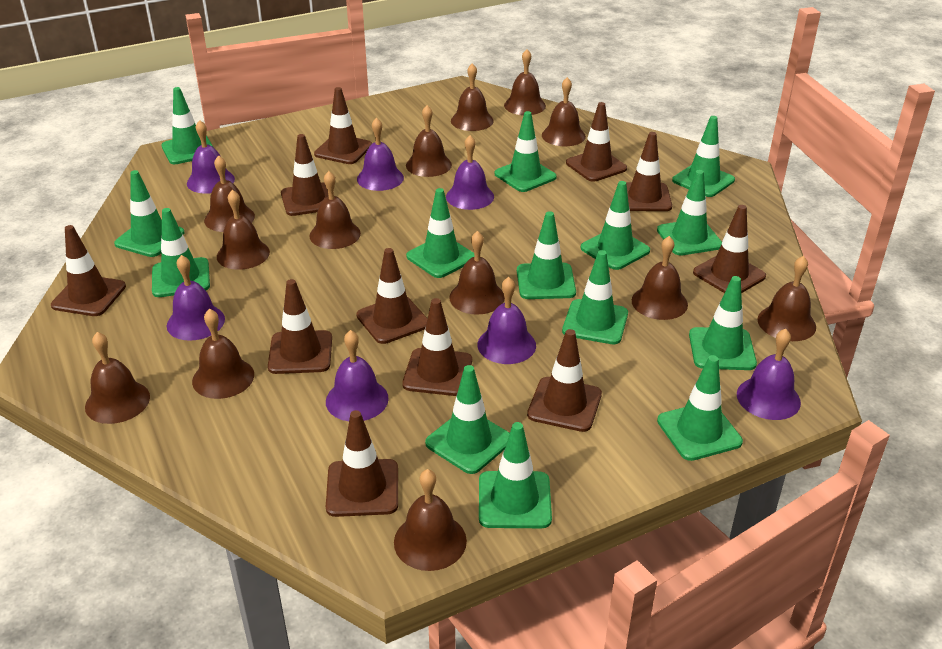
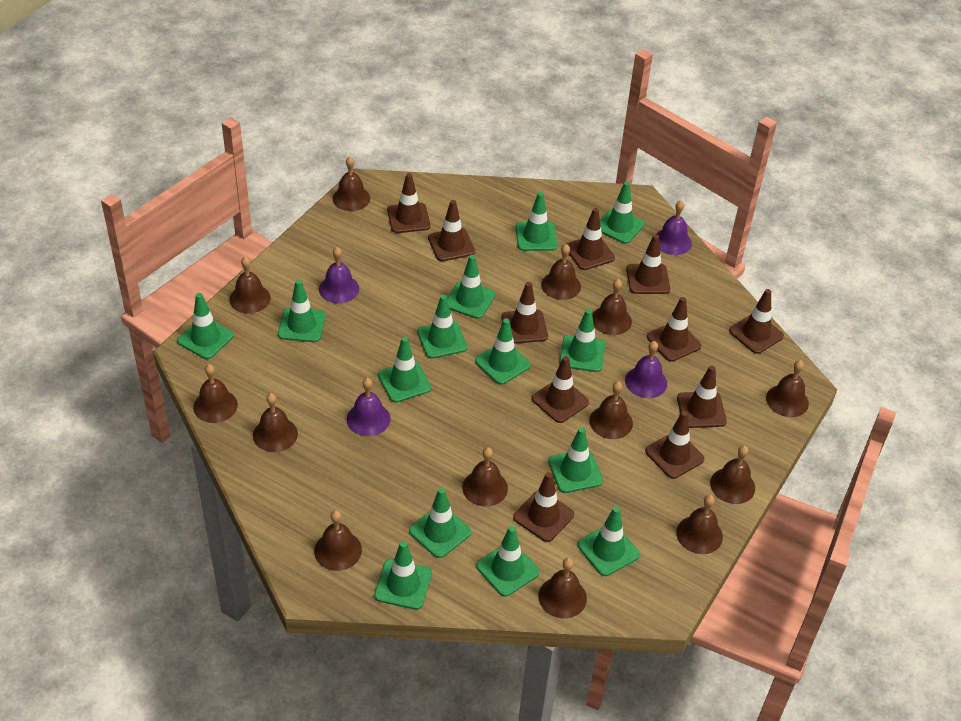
purple bell: 7 -> 4

